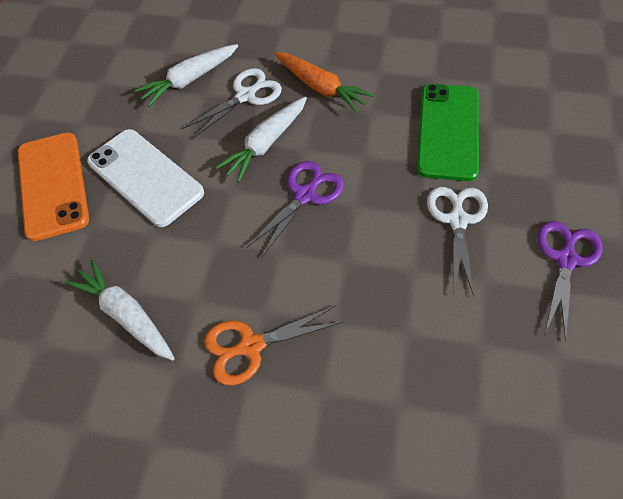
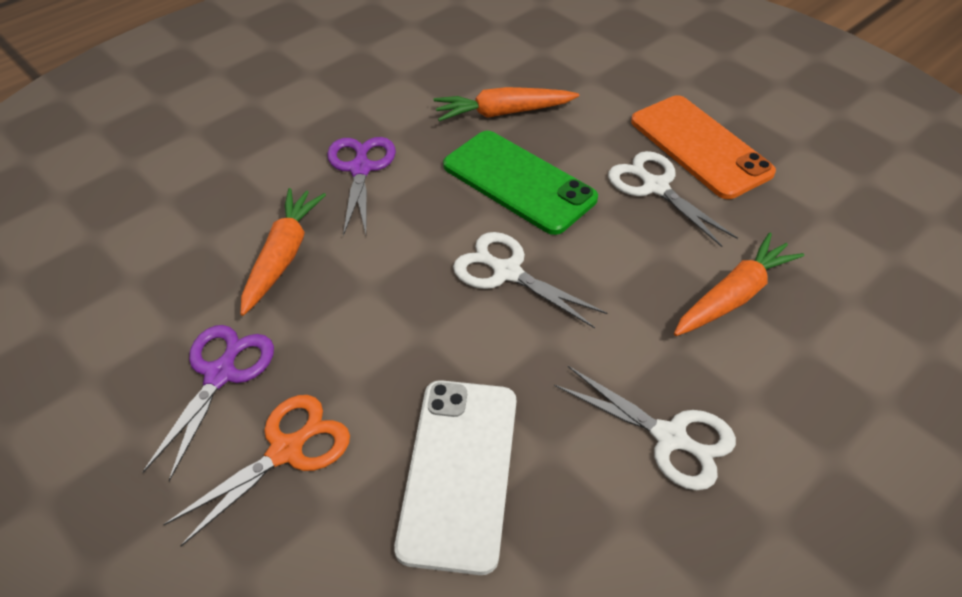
orange carrot: 1 -> 3
white carrot: 3 -> 0
white scissors: 2 -> 3

